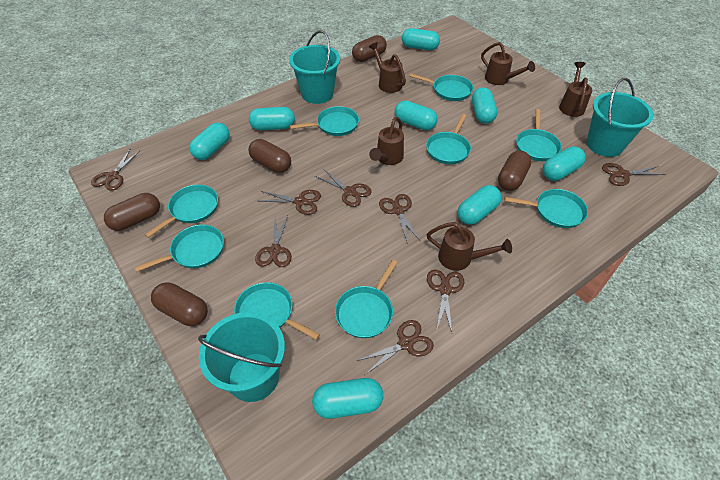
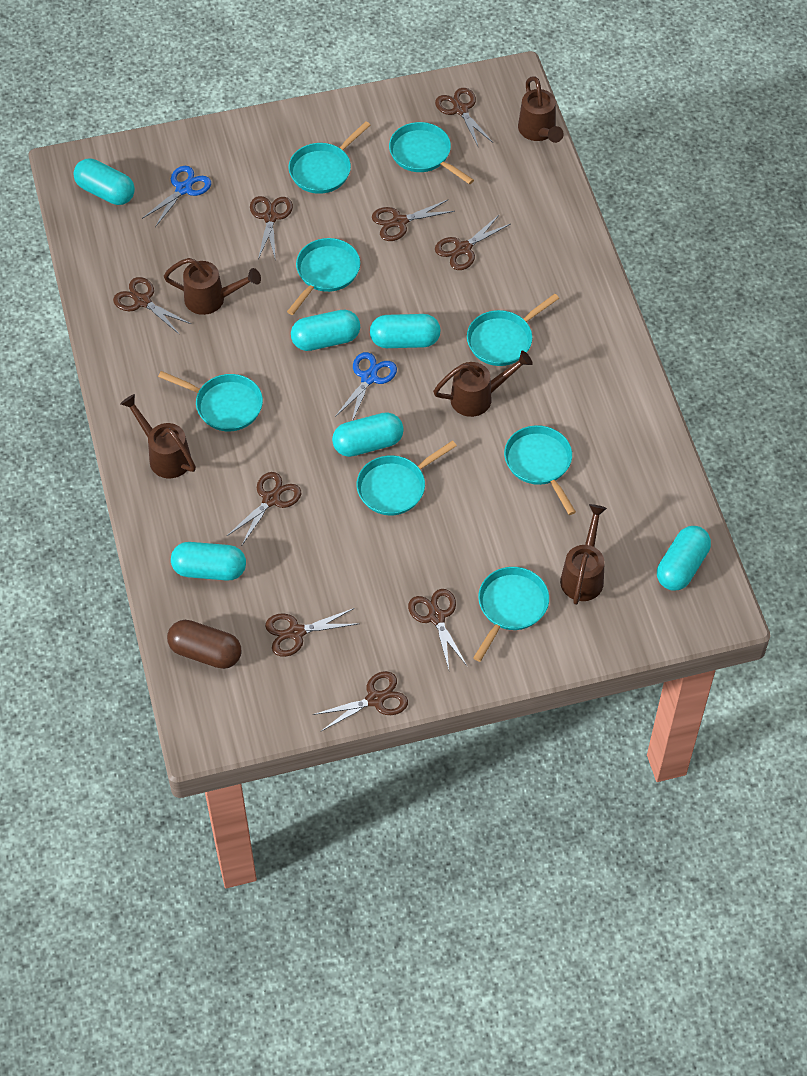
blue scissors: 0 -> 2
brown capsule: 5 -> 1
brown scissors: 8 -> 9
turquoise bucket: 3 -> 0
turquoise capsule: 8 -> 6
turquoise pan: 9 -> 8

